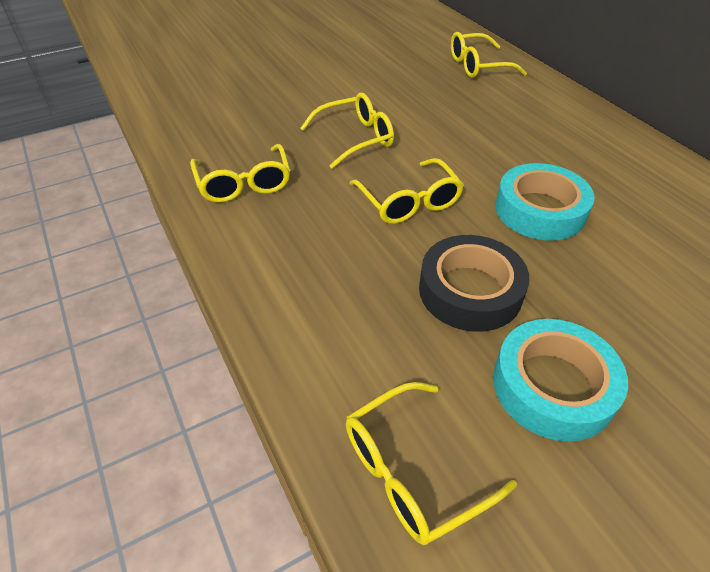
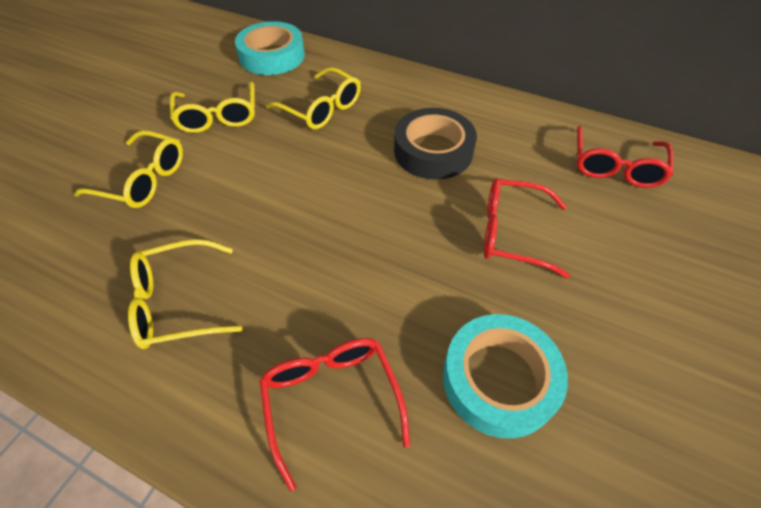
red glasses: 0 -> 3
yellow glasses: 5 -> 4

